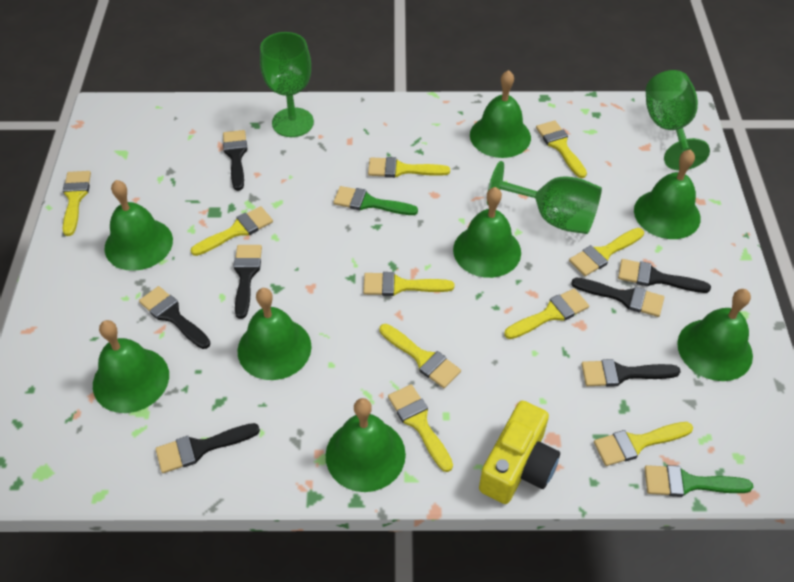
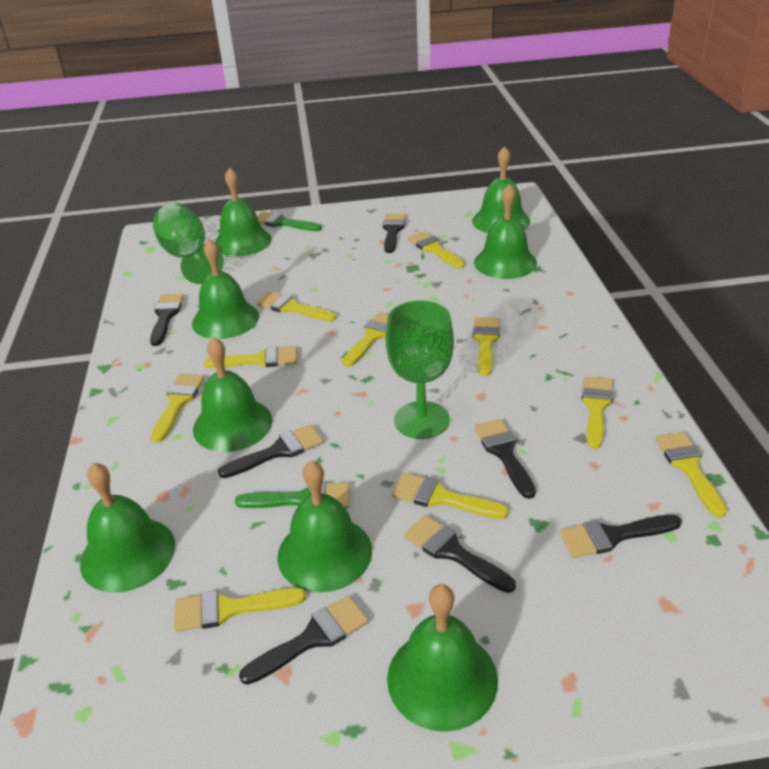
green goblet: 3 -> 2
yellow camera: 1 -> 0

